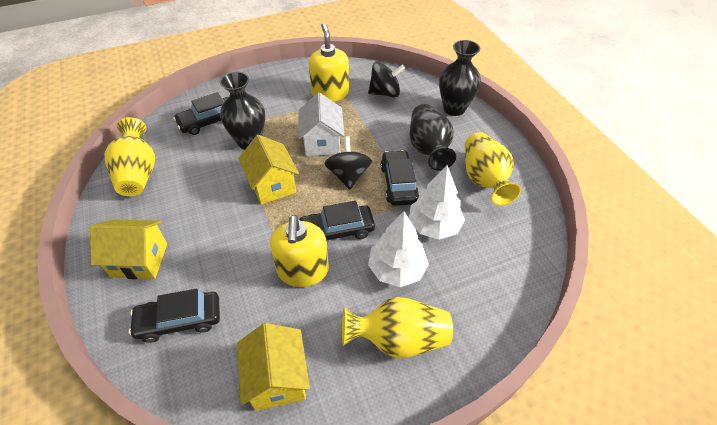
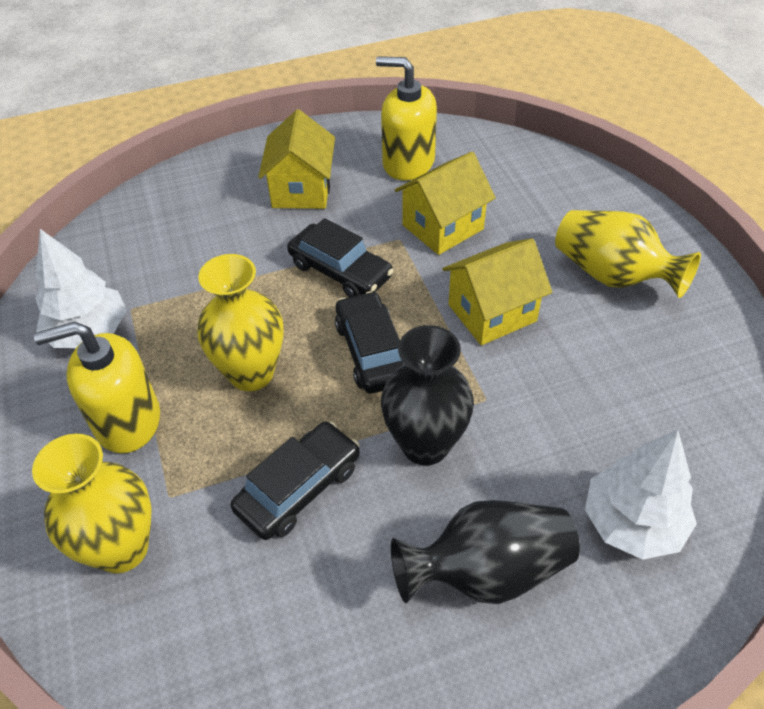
black car: 4 -> 3
black spinning top: 2 -> 0
black vase: 3 -> 2
white house: 1 -> 0

